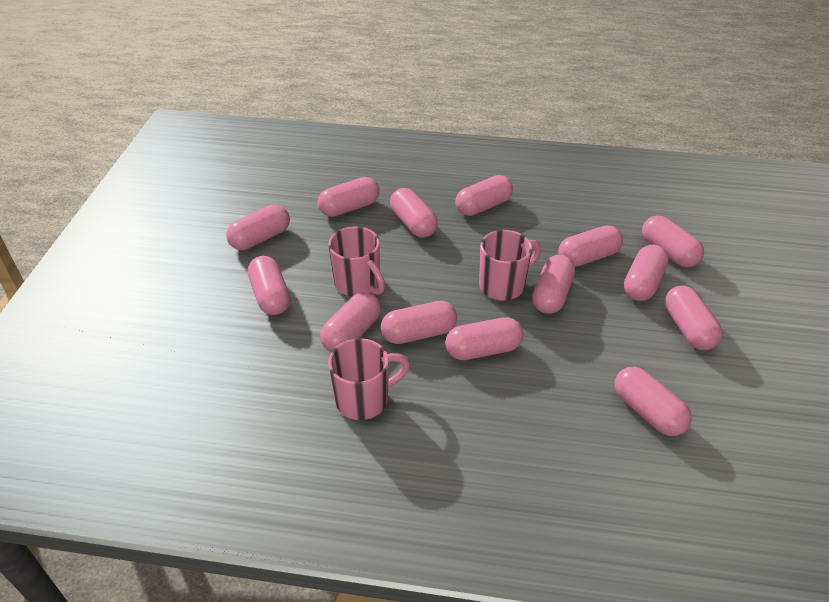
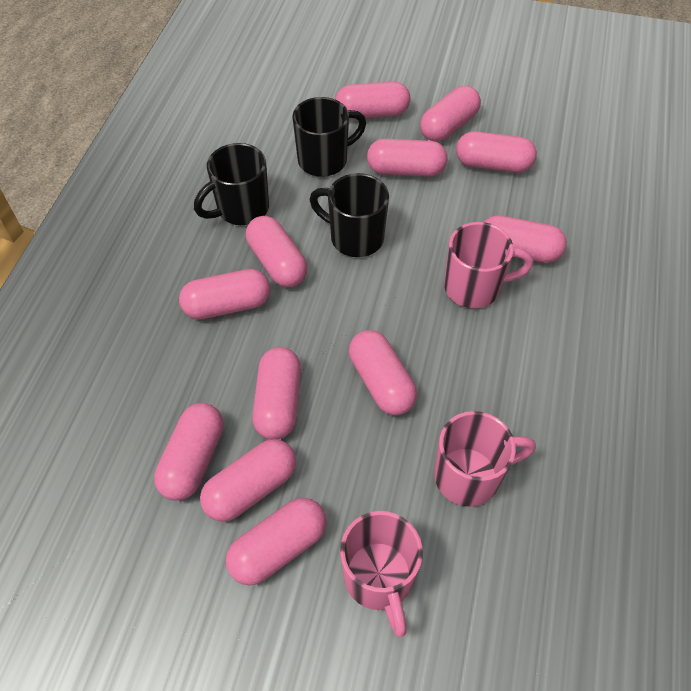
black mug: 0 -> 3
pink capsule: 14 -> 12

